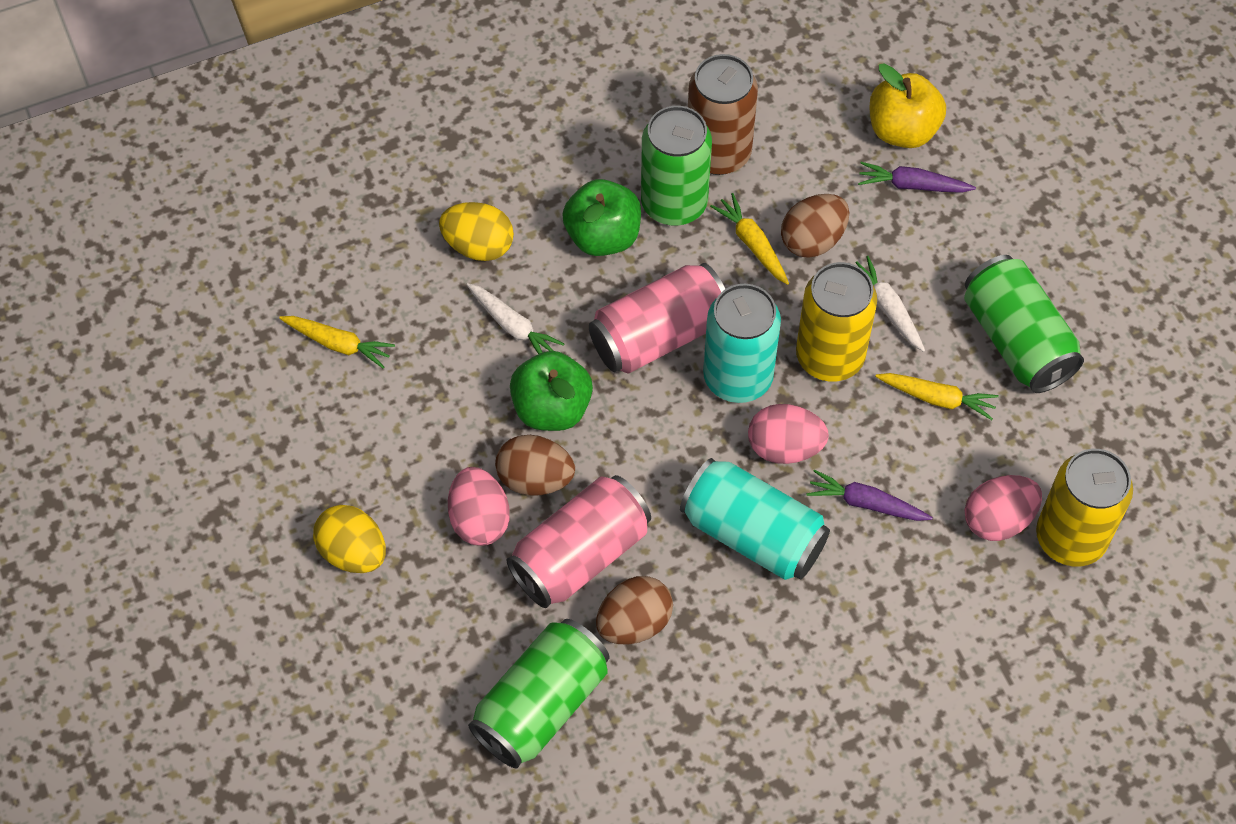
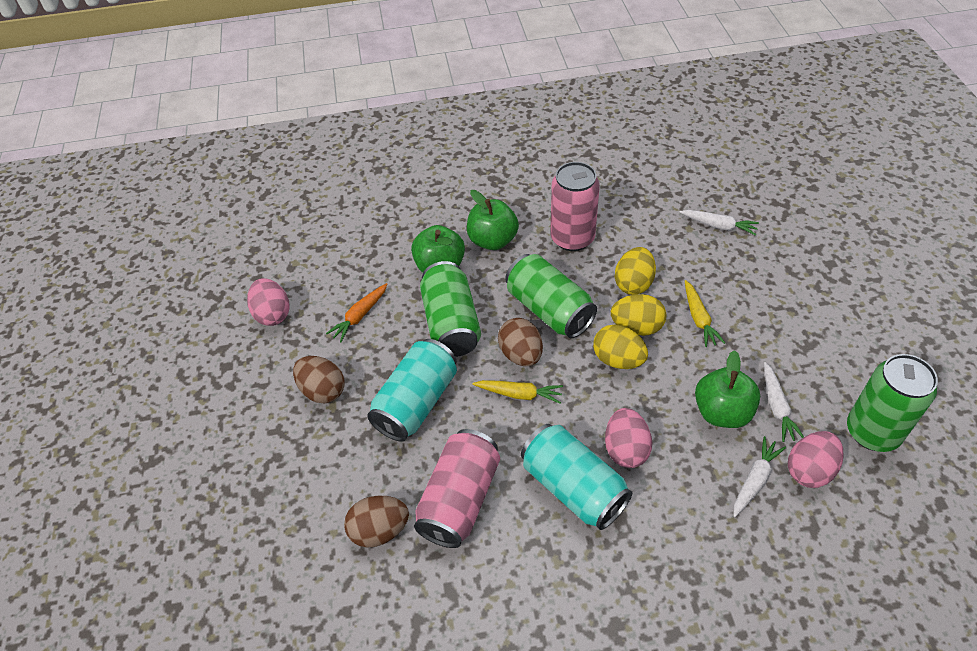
brown can: 1 -> 0
green apple: 2 -> 3
orange carrot: 0 -> 1
purple carrot: 2 -> 0
white carrot: 2 -> 3
yellow apple: 1 -> 0
yellow can: 2 -> 0
yellow carrot: 3 -> 2
yellow egg: 2 -> 3

